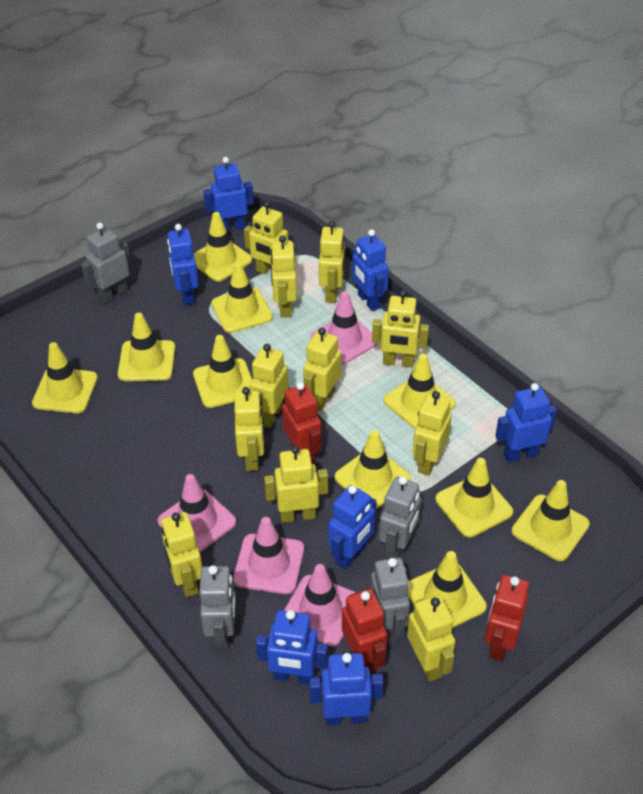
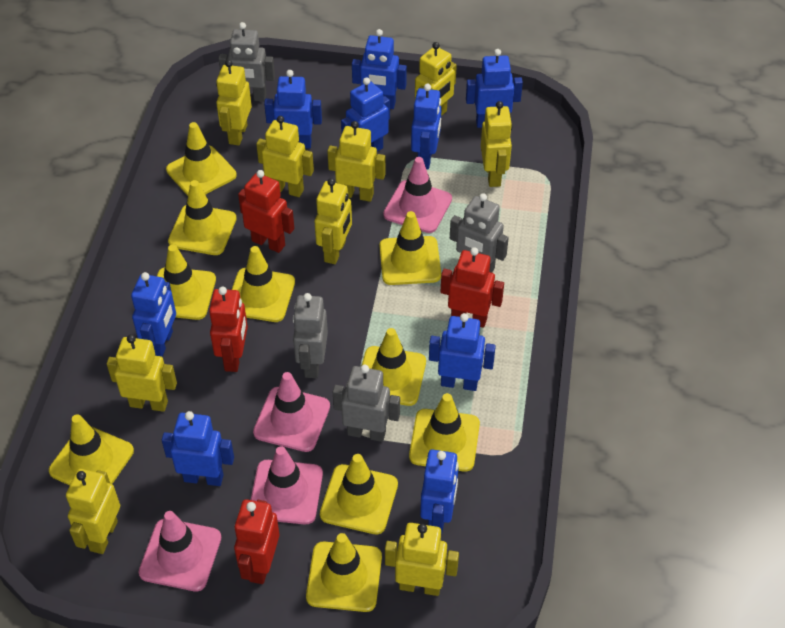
blue robot: 7 -> 9
red robot: 3 -> 4
yellow robot: 11 -> 9

